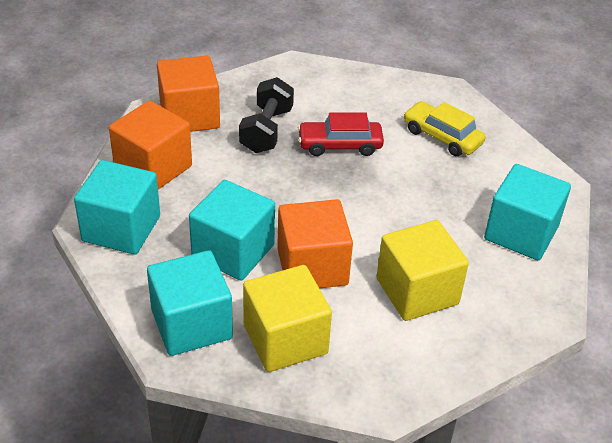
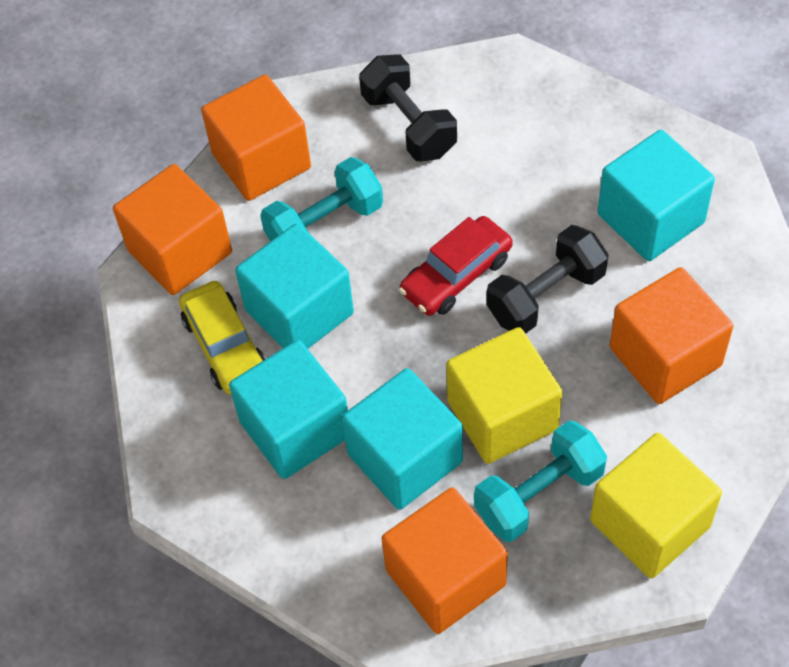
black dumbbell: 1 -> 2
orange cube: 3 -> 4
turquoise dumbbell: 0 -> 2

